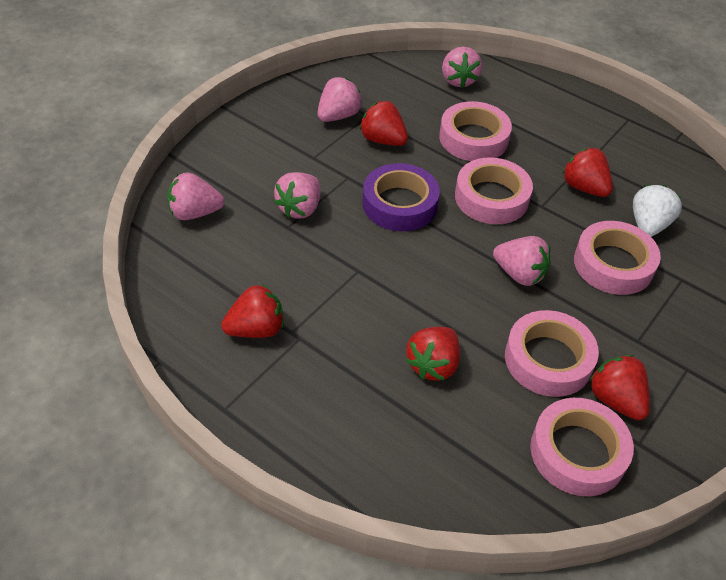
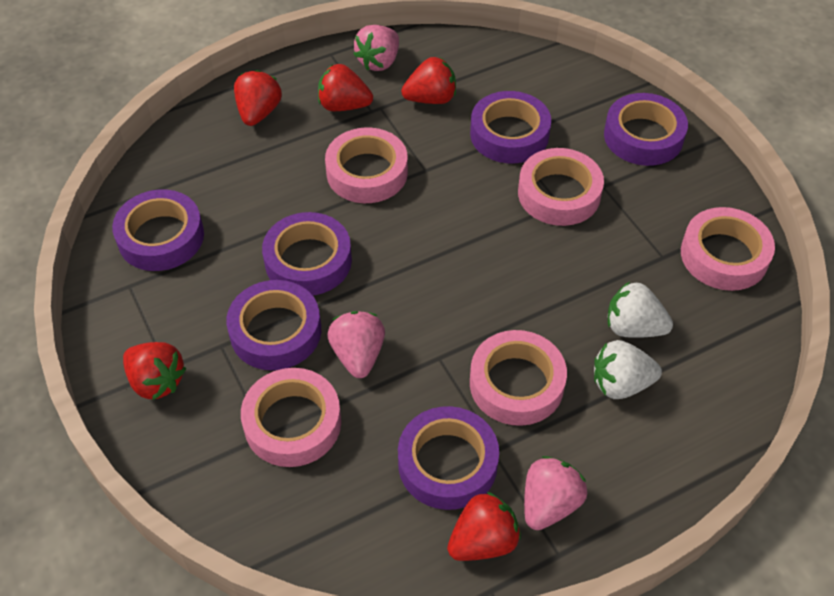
pink strawberry: 5 -> 3
purple tape: 1 -> 6
white strawberry: 1 -> 2

